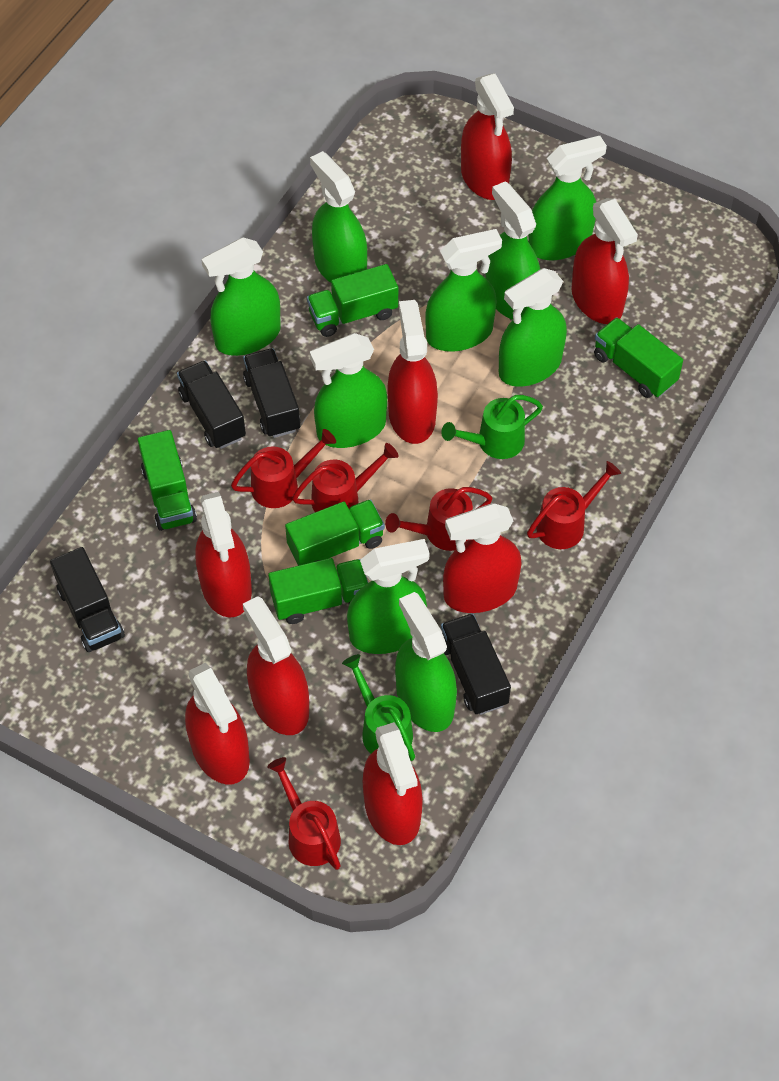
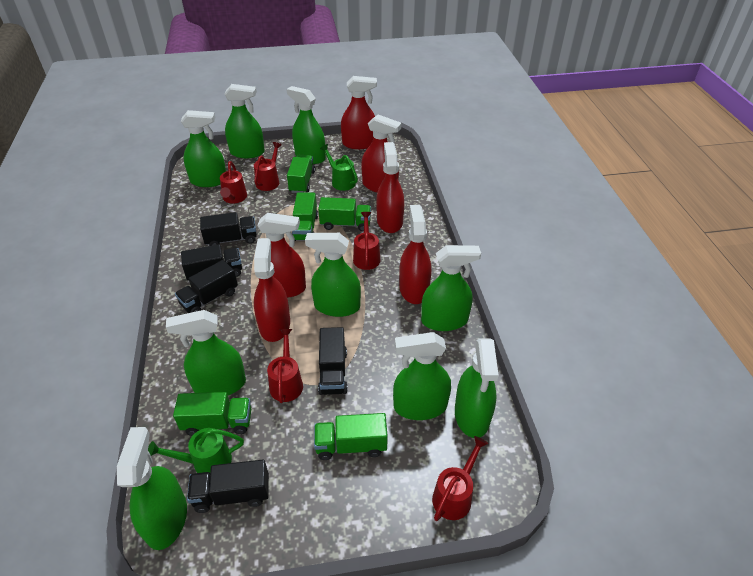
black truck: 4 -> 5
red spray bottle: 8 -> 6

